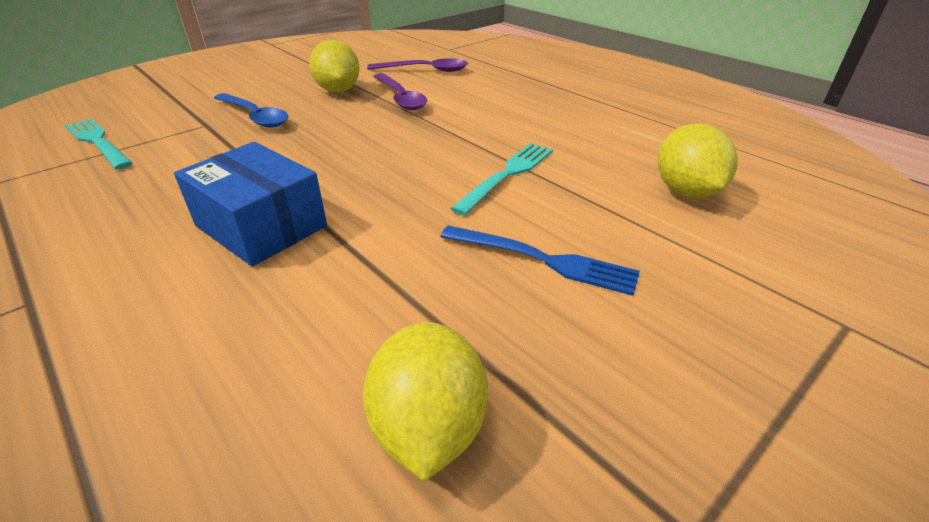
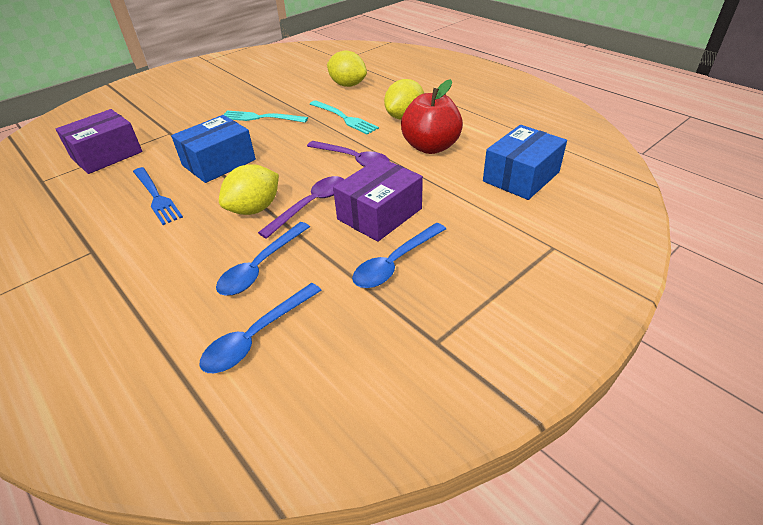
blue box: 1 -> 2
blue spoon: 1 -> 3
purple box: 0 -> 2
red apple: 0 -> 1

